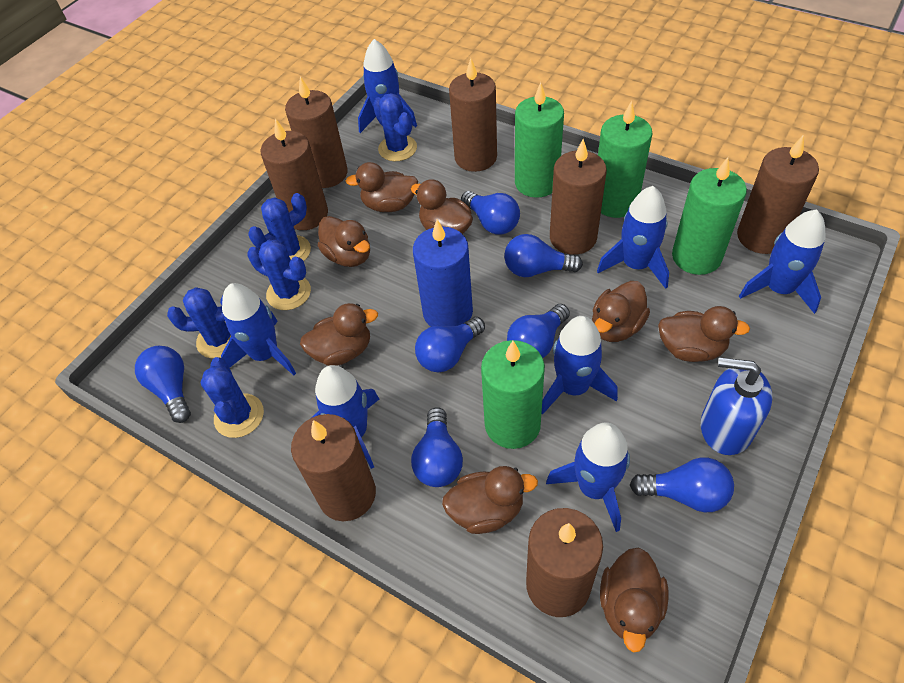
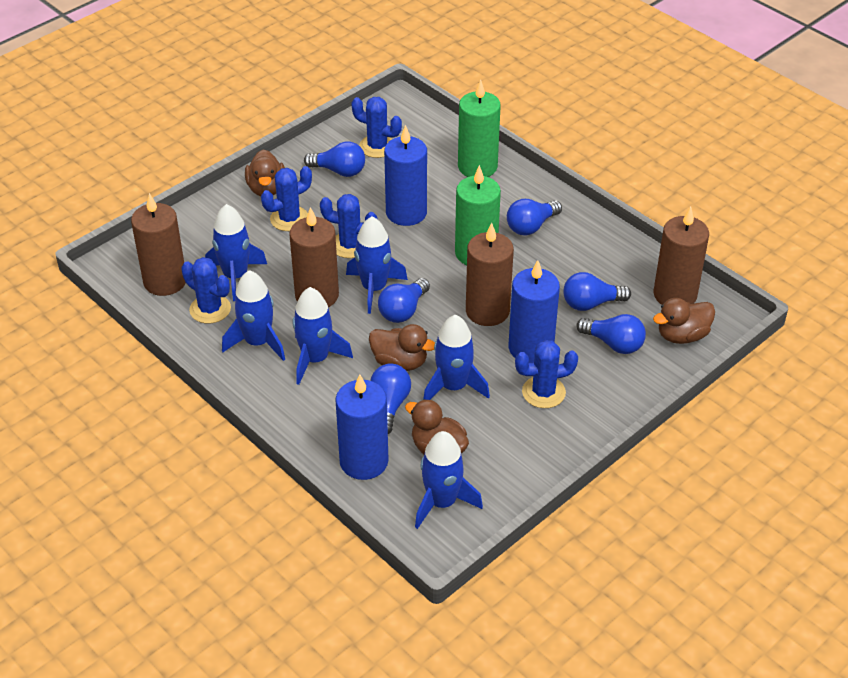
blue candle: 1 -> 3
blue light bulb: 7 -> 6
blue rocket: 7 -> 6
blue soap dispenser: 1 -> 0
brown candle: 7 -> 4
brown duck: 8 -> 4
green candle: 4 -> 2

